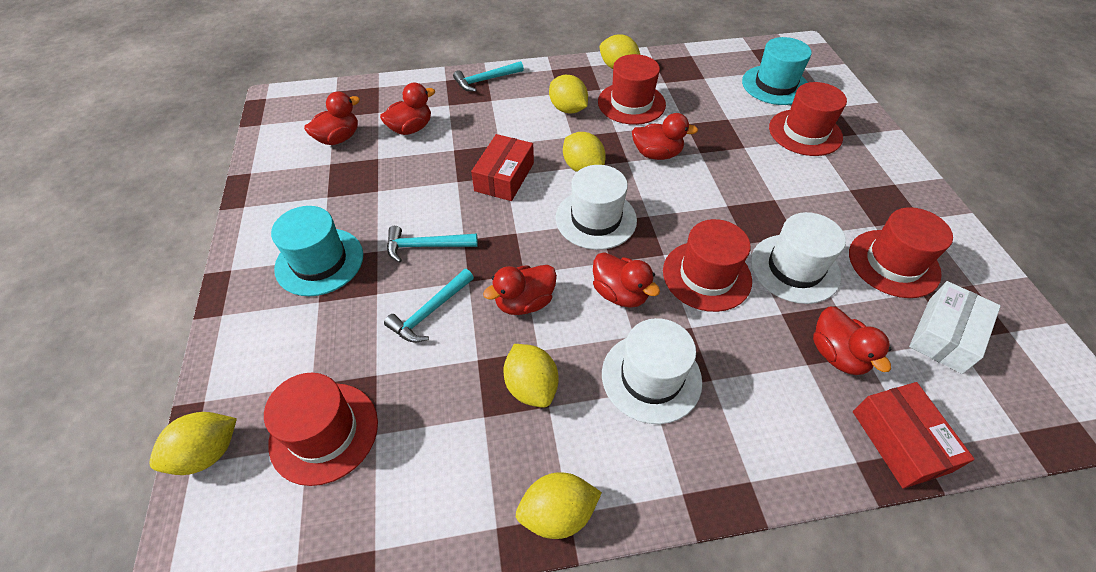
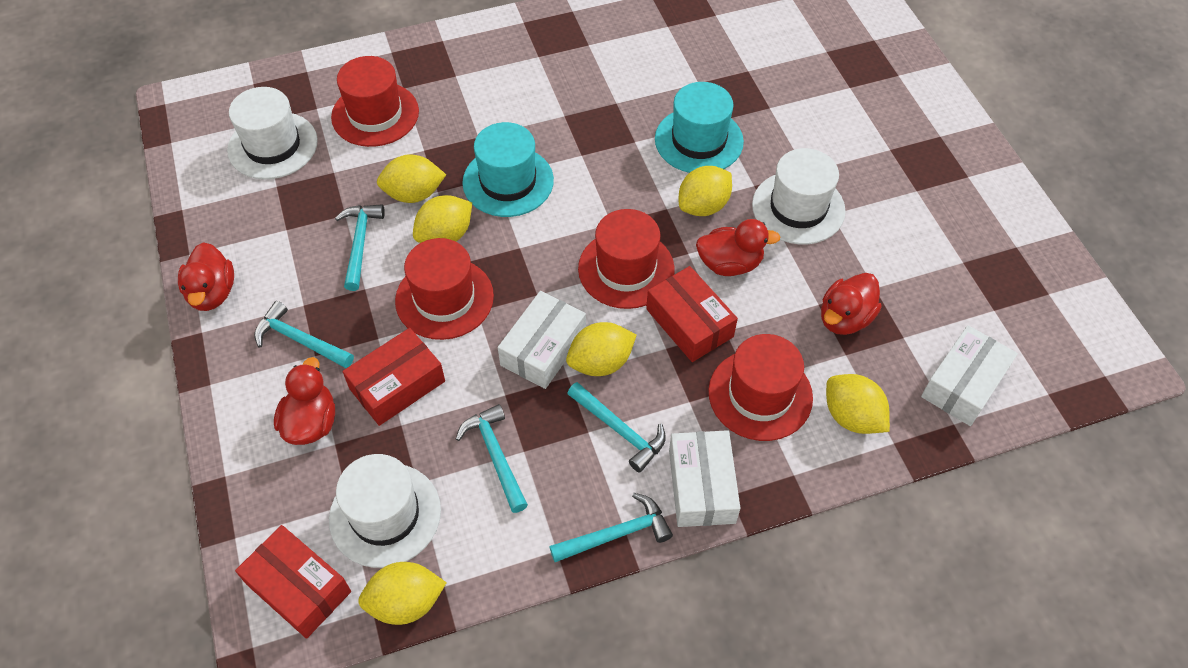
red box: 2 -> 3
red duck: 6 -> 4
red hat: 5 -> 4
turquoise hammer: 3 -> 5
white box: 1 -> 3

